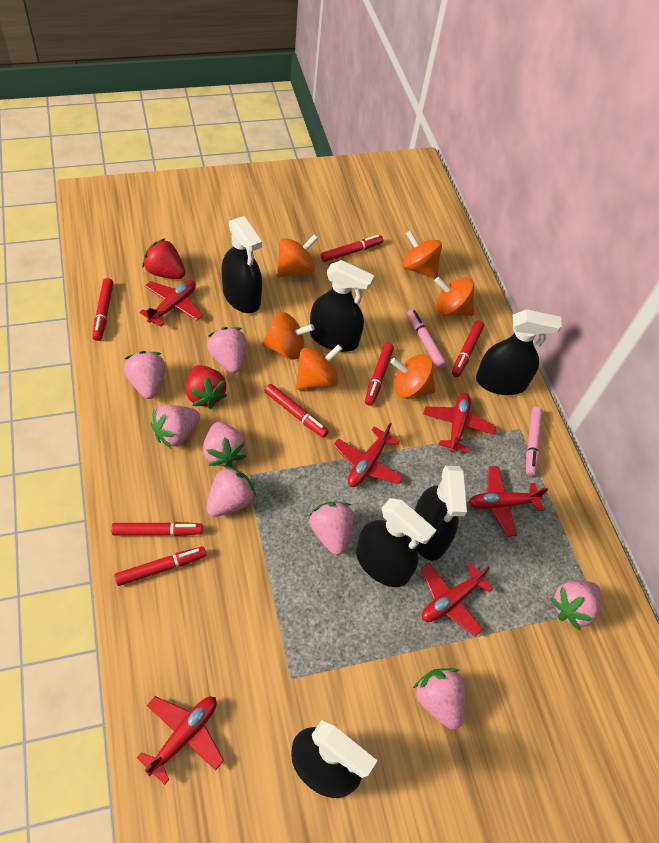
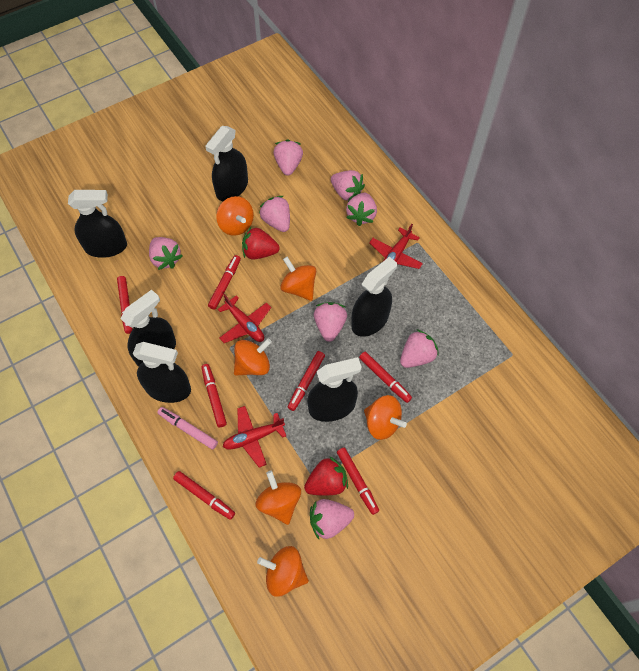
pink marker: 2 -> 1
red plane: 6 -> 3

